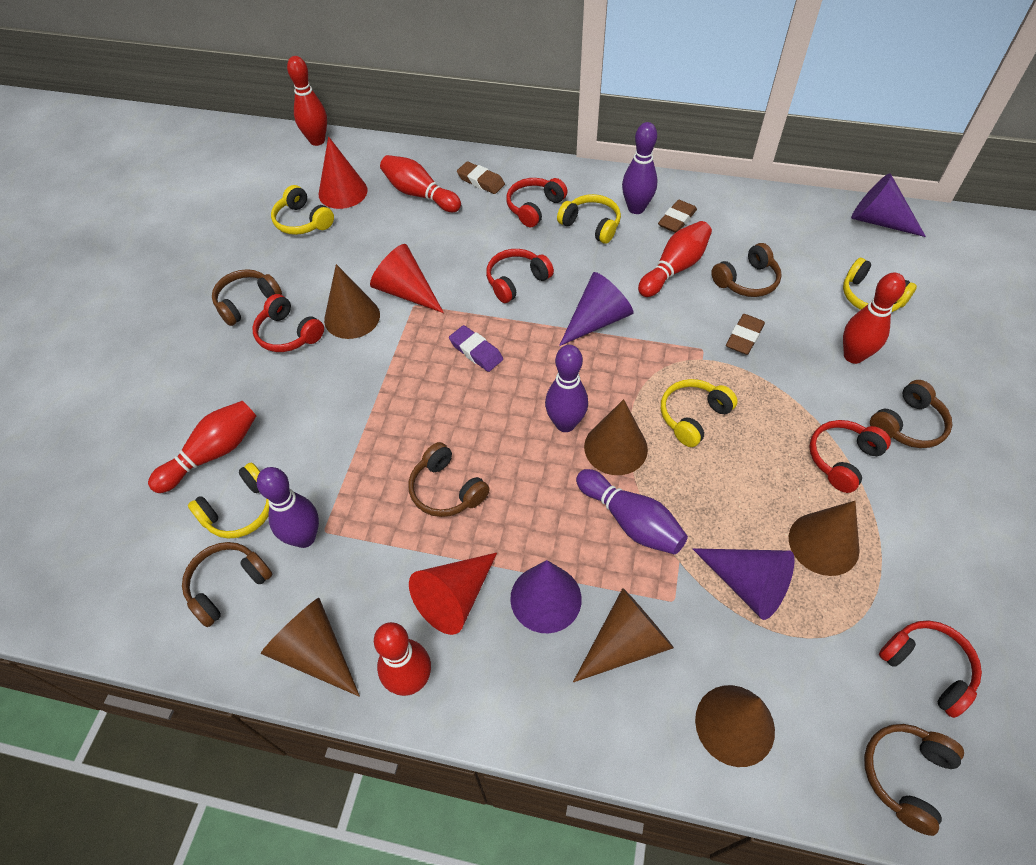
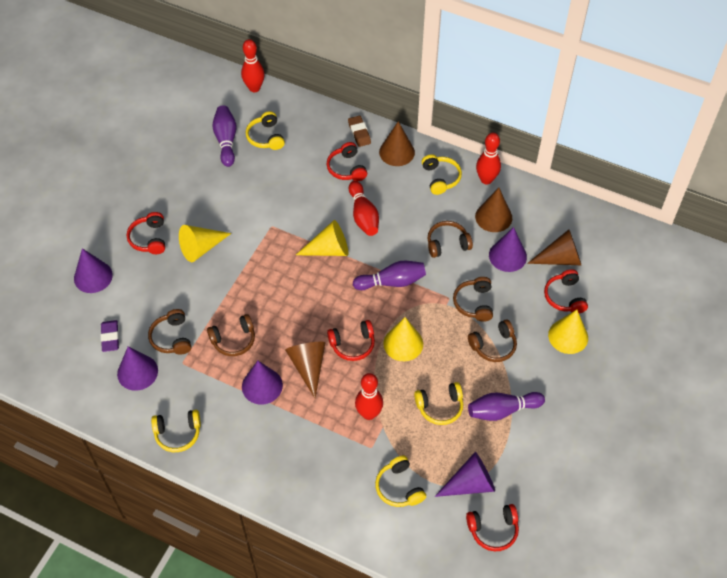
brown cone: 6 -> 4
brown eraser: 3 -> 1
brown headphones: 6 -> 5
purple bowling pin: 4 -> 3
purple cone: 4 -> 5
red bowling pin: 6 -> 4
red cone: 3 -> 0
yellow cone: 0 -> 4

